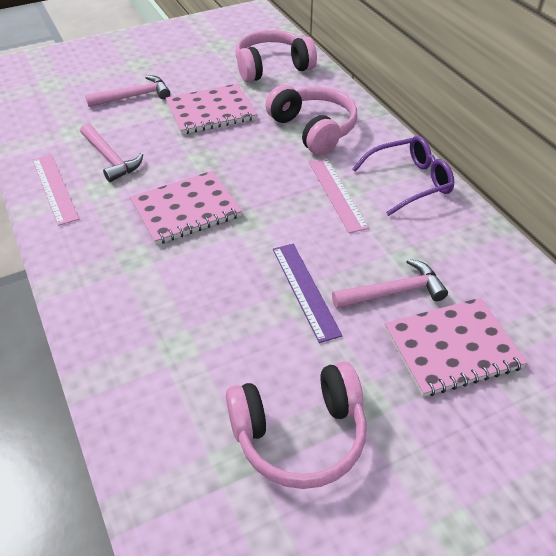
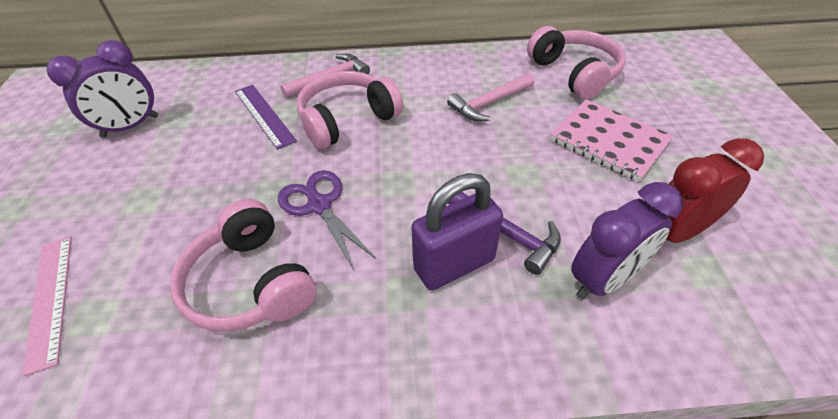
pink hammer: 3 -> 2
pink notebook: 3 -> 1
pink ruler: 2 -> 1
purple clock: 0 -> 2
purple glasses: 1 -> 0
purple hammer: 0 -> 1
purple padlock: 0 -> 1
purple scissors: 0 -> 1
red clock: 0 -> 1

